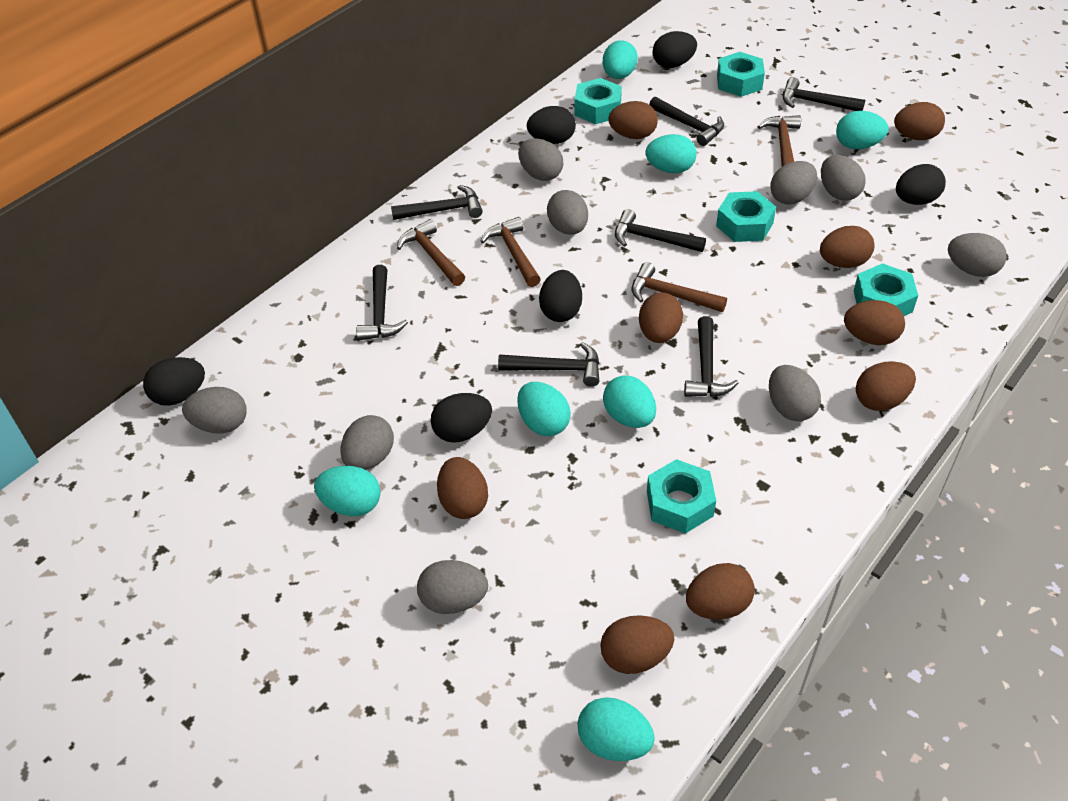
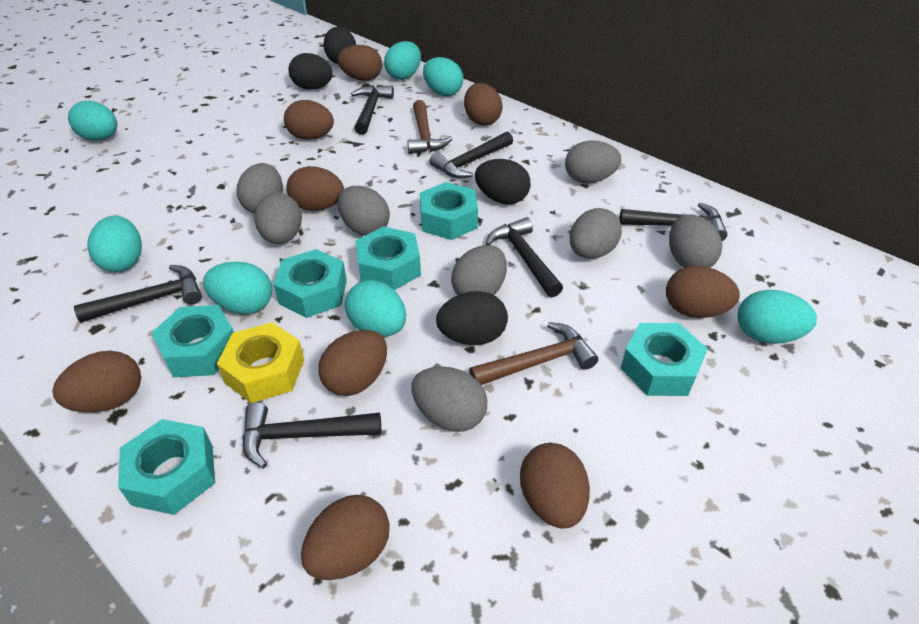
black egg: 6 -> 4
black hammer: 7 -> 6
brown hammer: 4 -> 2
grey egg: 9 -> 8
turquoise nut: 5 -> 6
yellow nut: 0 -> 1

